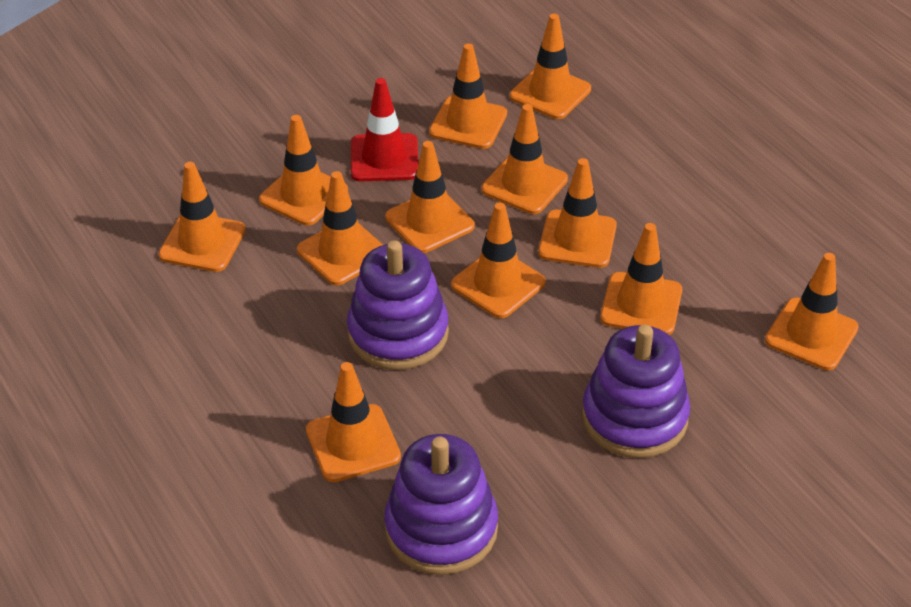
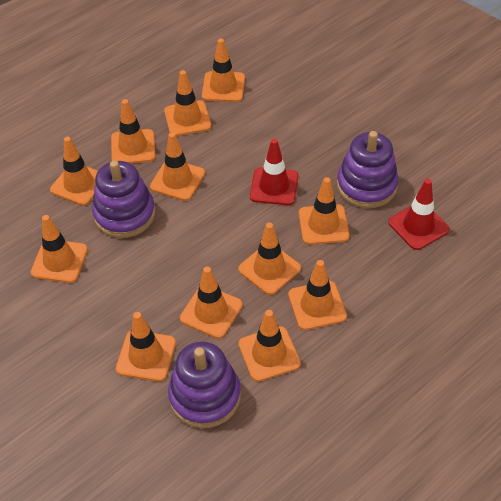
red traffic cone: 1 -> 2

